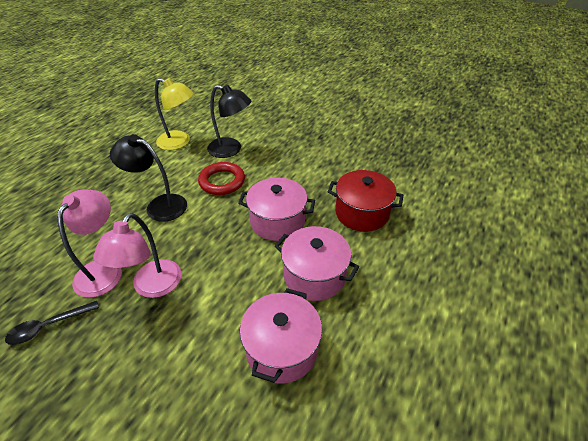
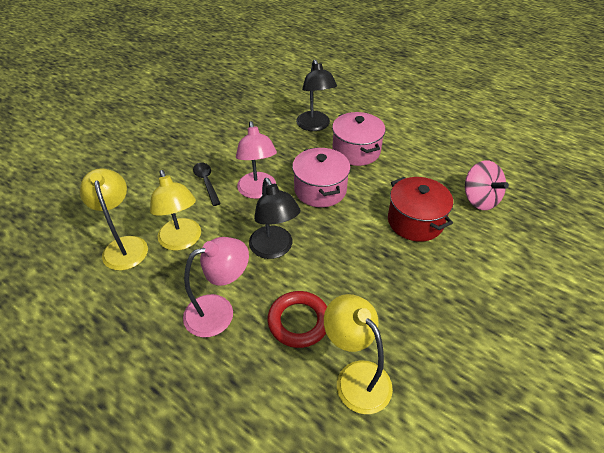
pink pot: 3 -> 2
pink spinning top: 0 -> 1
yellow lamp: 1 -> 3

